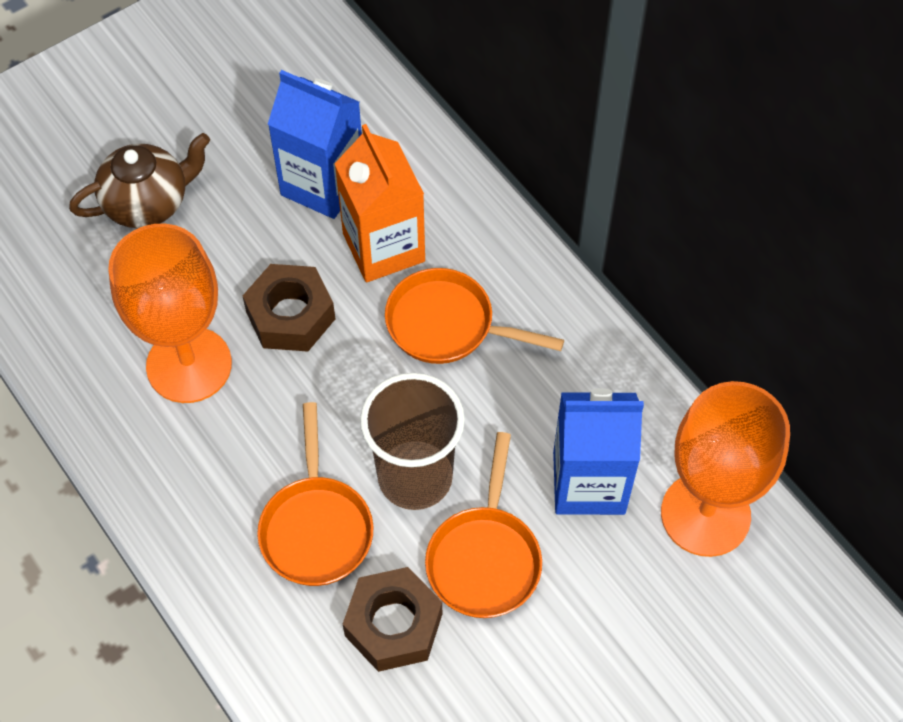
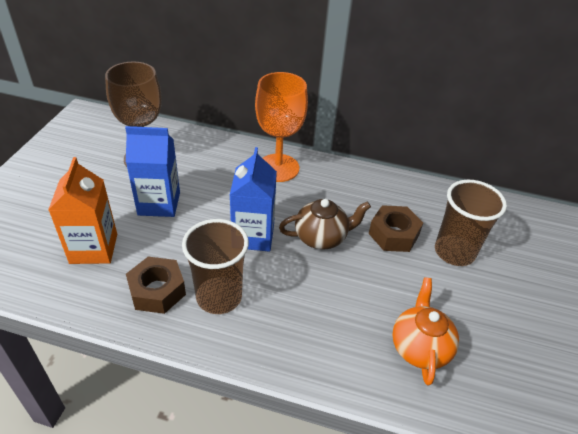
brown cup: 1 -> 2
brown goblet: 0 -> 1
orange goblet: 2 -> 1
orange pan: 3 -> 0
orange teapot: 0 -> 1

